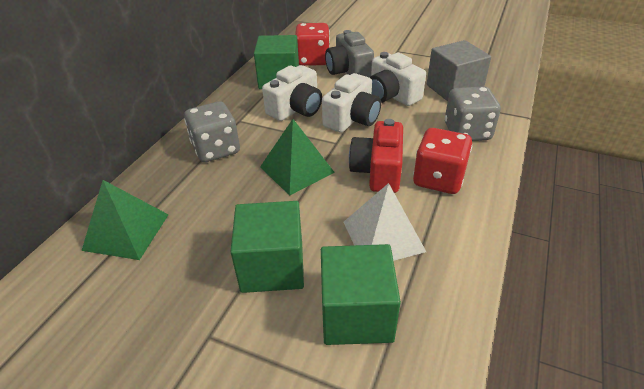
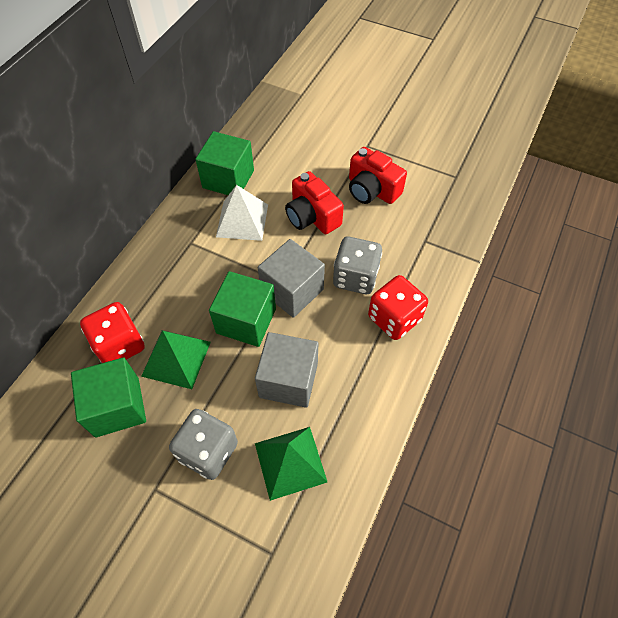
grey camera: 1 -> 0
grey cube: 1 -> 2
red camera: 1 -> 2
white camera: 3 -> 0

